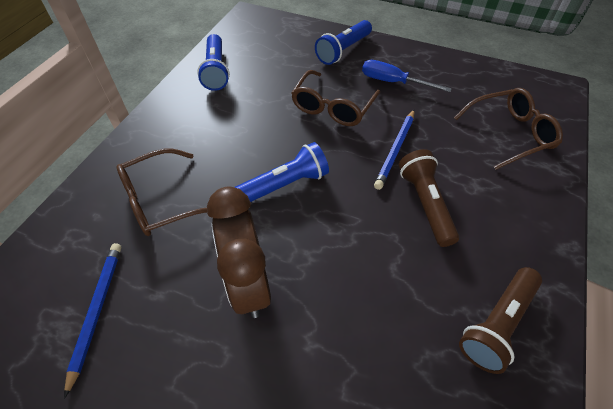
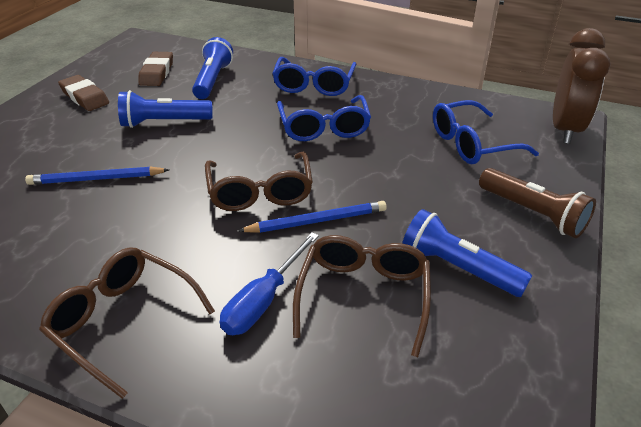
blue glasses: 0 -> 3
brown eraser: 0 -> 2
brown flashlight: 2 -> 1

